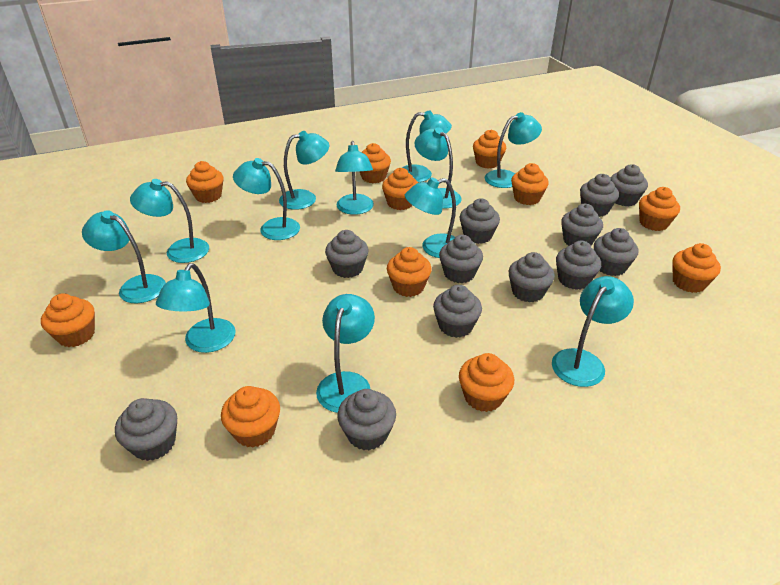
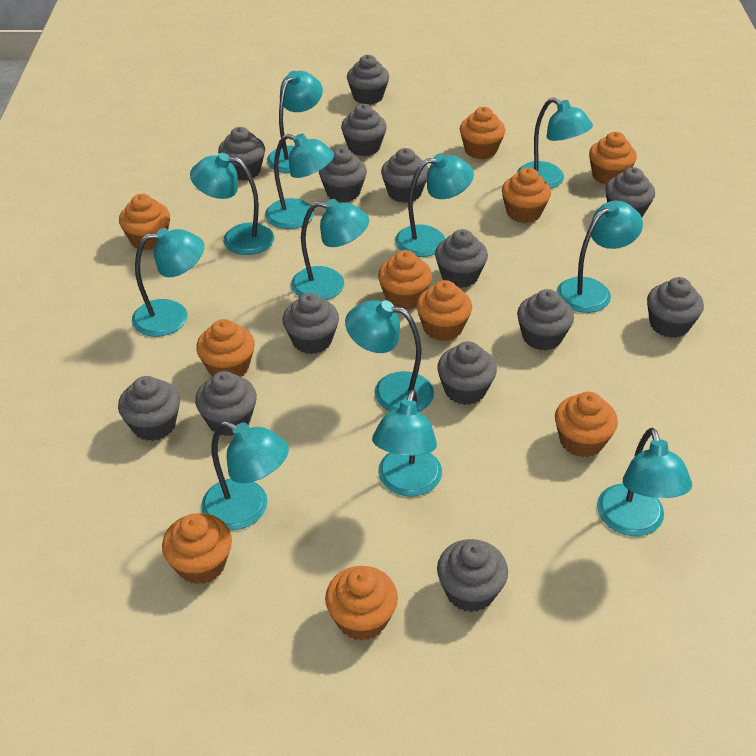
grey cupcake: 12 -> 14
orange cupcake: 11 -> 10

